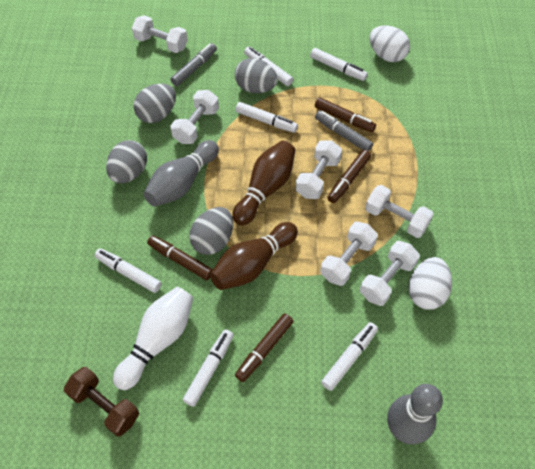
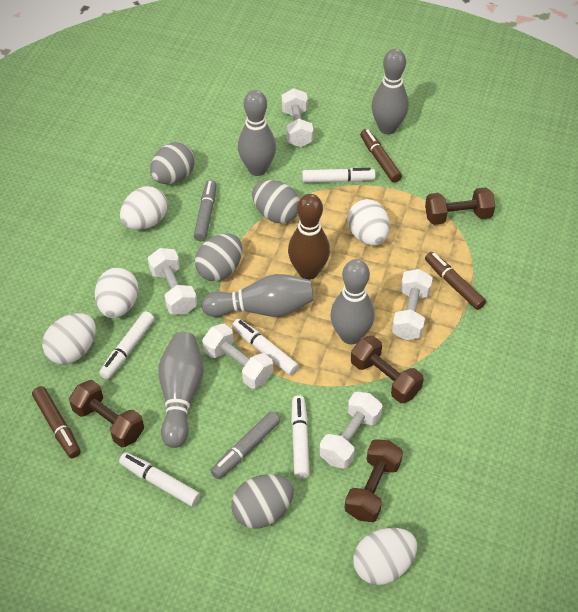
brown bowling pin: 2 -> 1
brown dumbbell: 1 -> 4
brown marker: 4 -> 3
grey bowling pin: 2 -> 5
white bowling pin: 1 -> 0
white dumbbell: 6 -> 5
white egg: 2 -> 5
white marker: 6 -> 5

